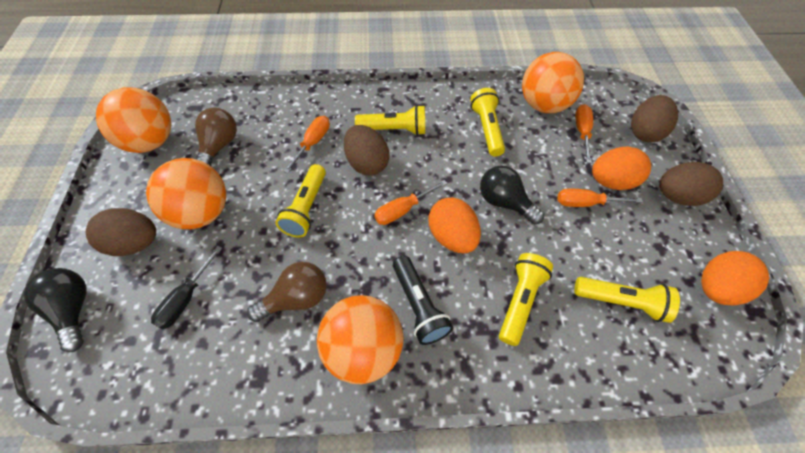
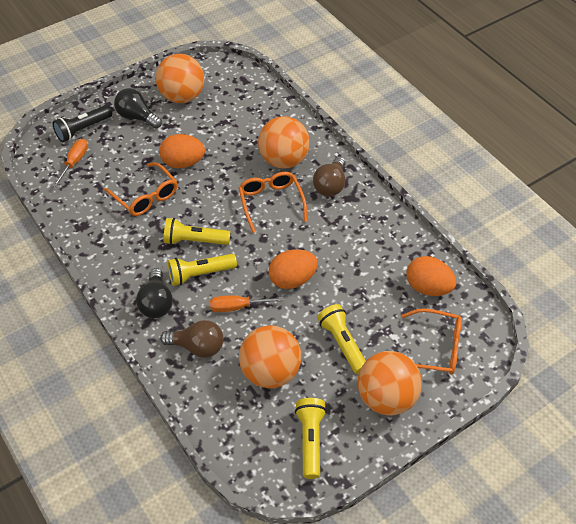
black screwdriver: 1 -> 0
brown egg: 4 -> 0
orange glasses: 0 -> 3
orange screwdriver: 4 -> 2
yellow flashlight: 5 -> 4

